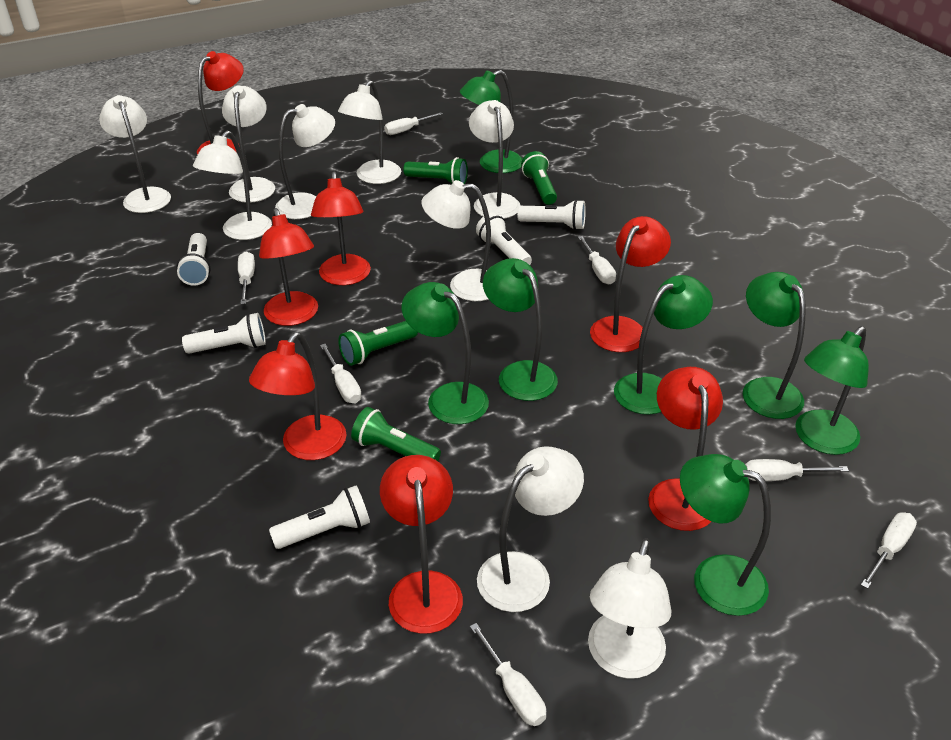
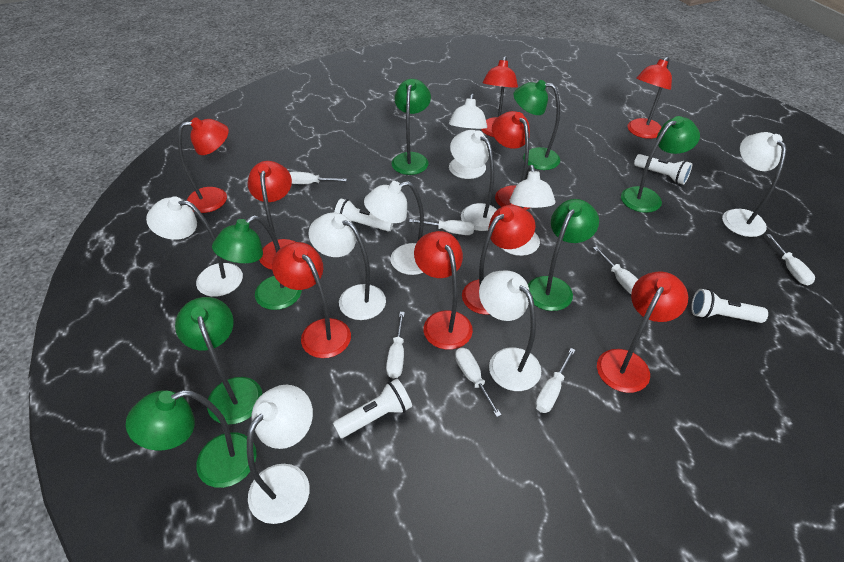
green flashlight: 4 -> 0
red lamp: 7 -> 9
white flashlight: 5 -> 4

